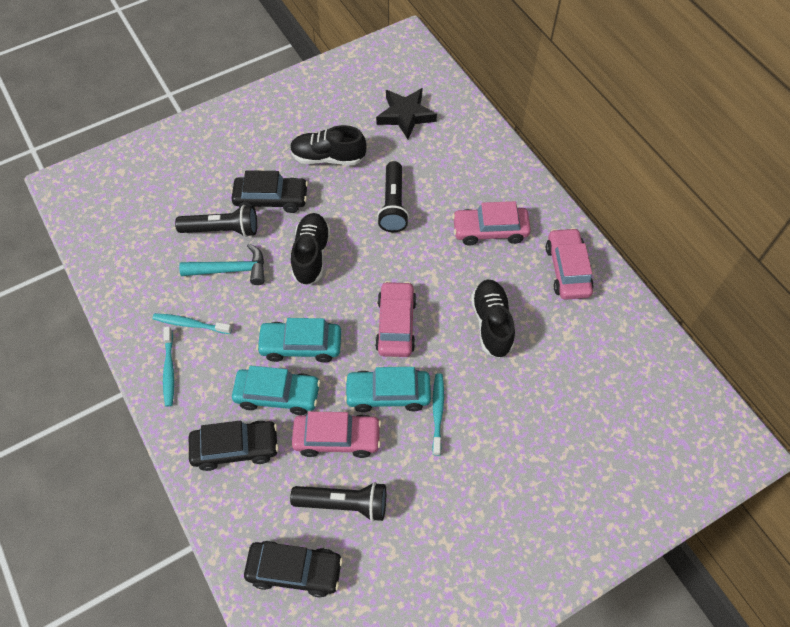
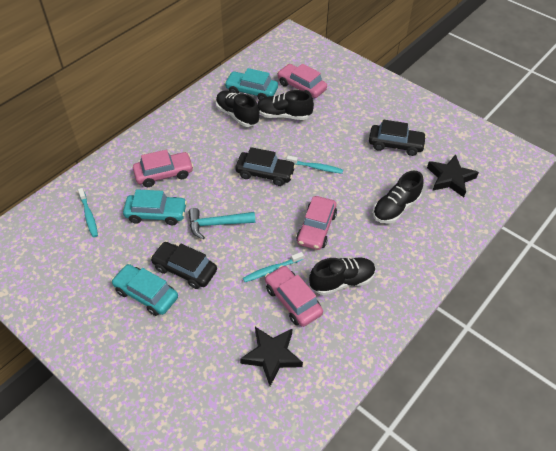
black flashlight: 3 -> 0
black shoe: 3 -> 4
black star: 1 -> 2

